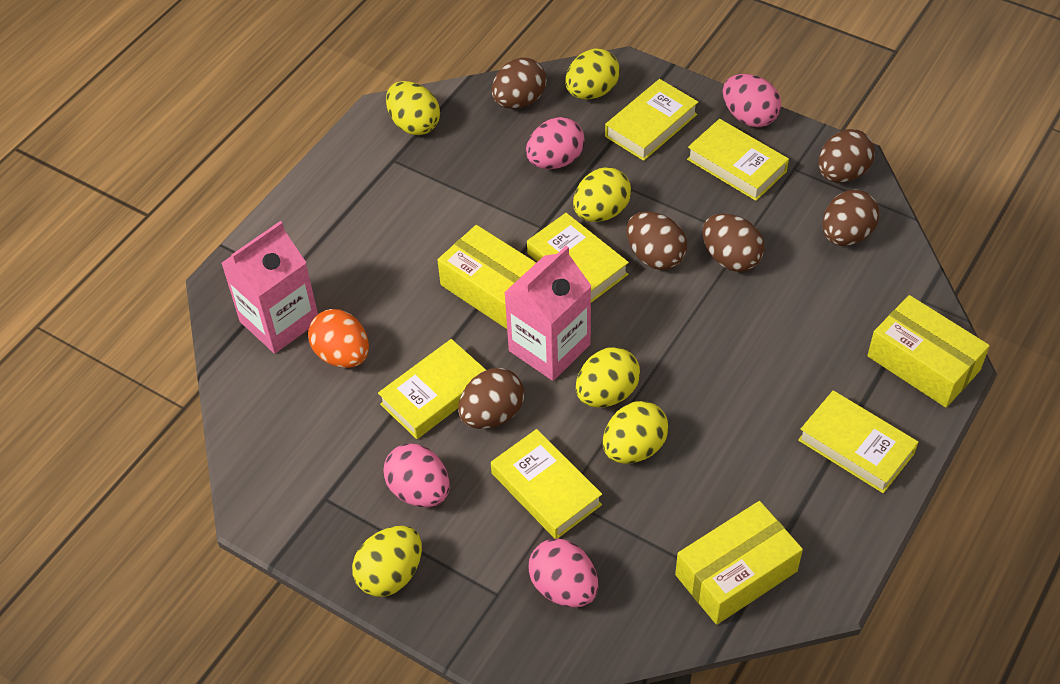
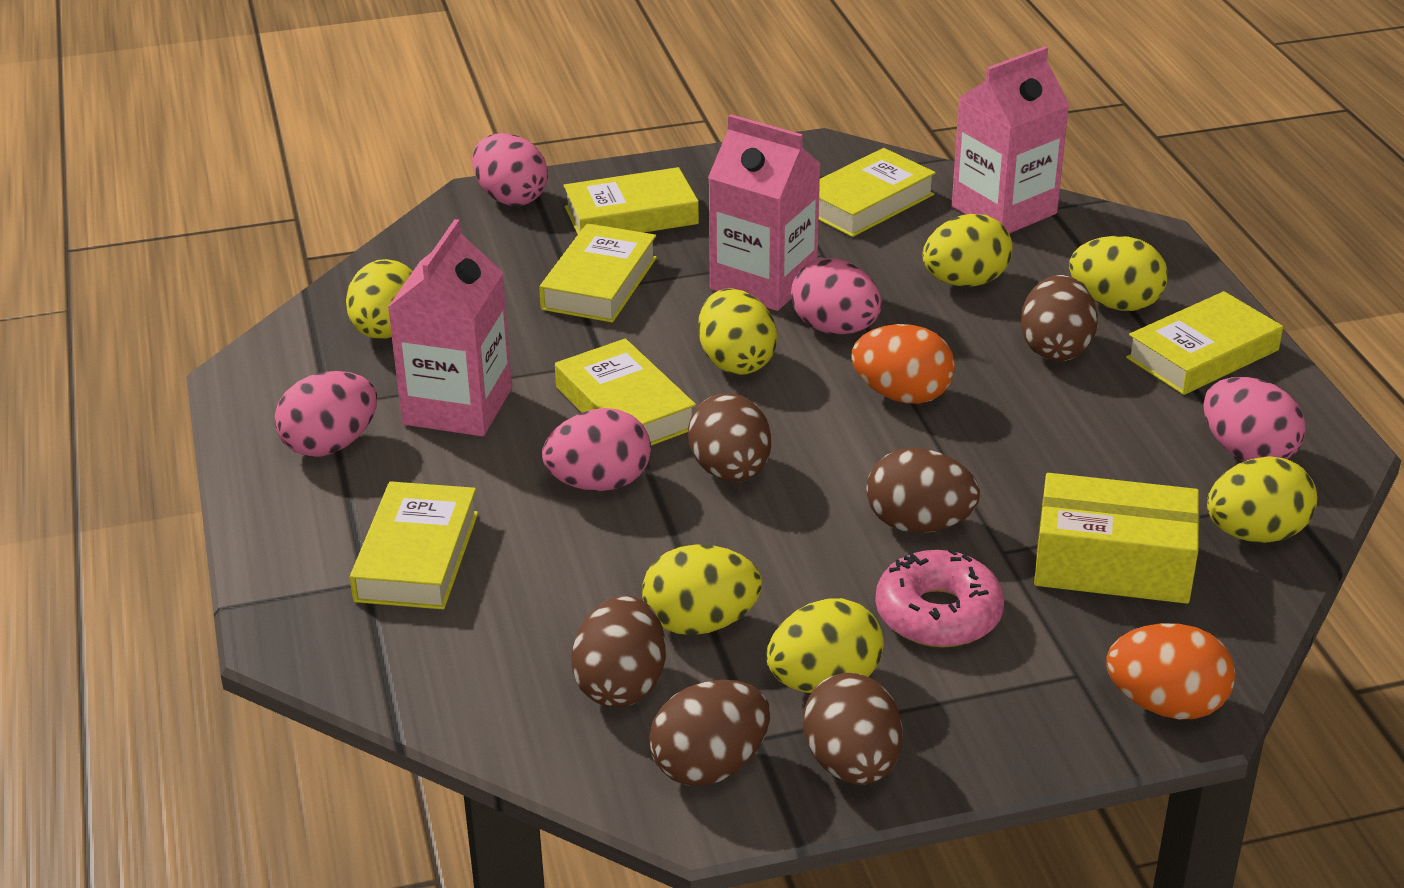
orange egg: 1 -> 2
pink carton: 2 -> 3
pink donut: 0 -> 1
pink egg: 4 -> 5
yellow box: 3 -> 1
yellow egg: 6 -> 7

